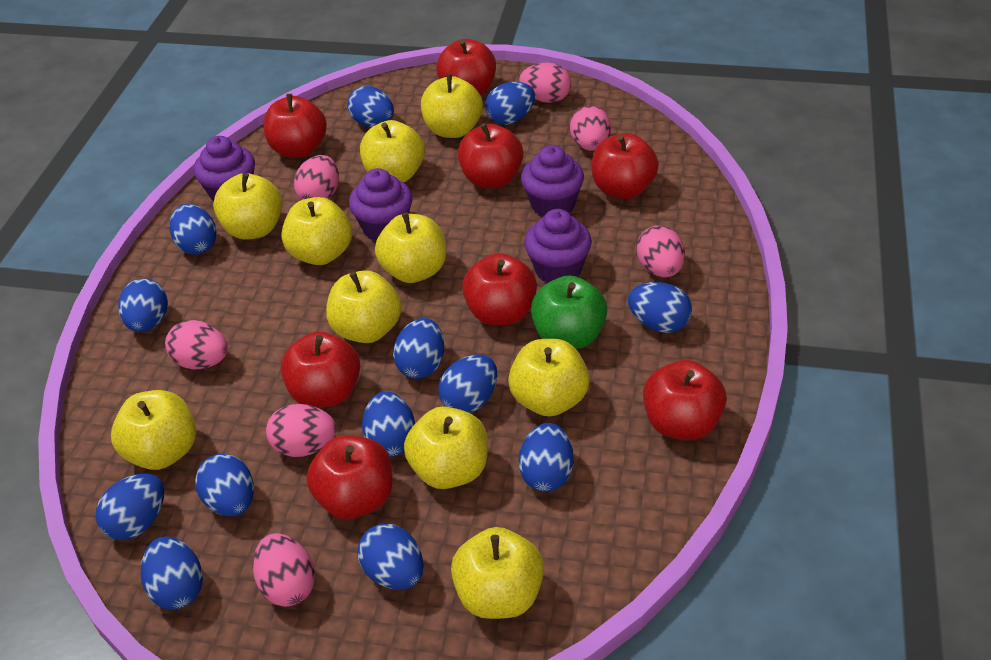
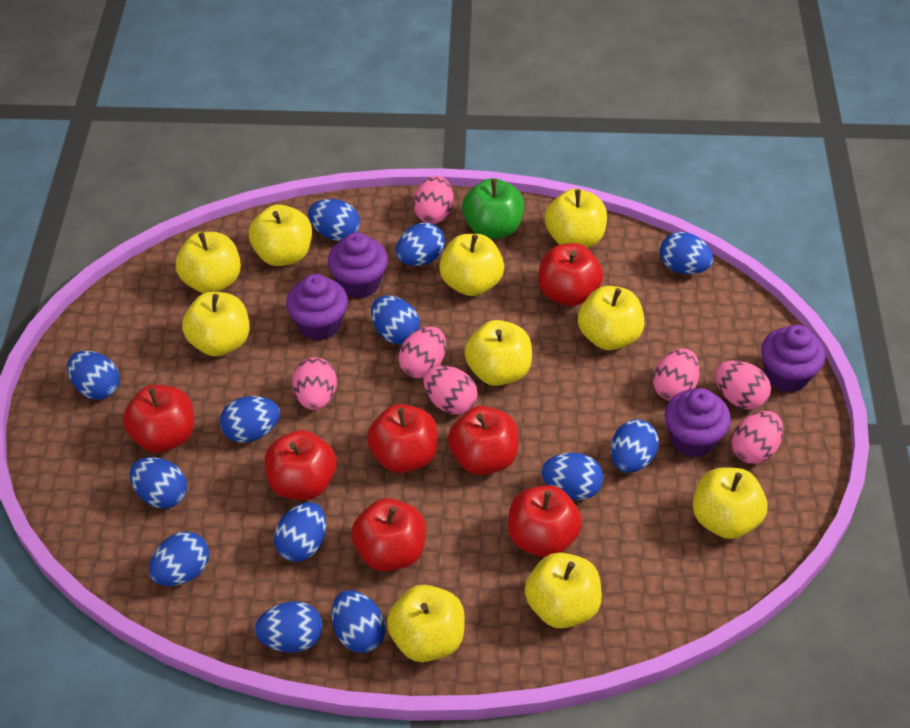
red apple: 8 -> 7

